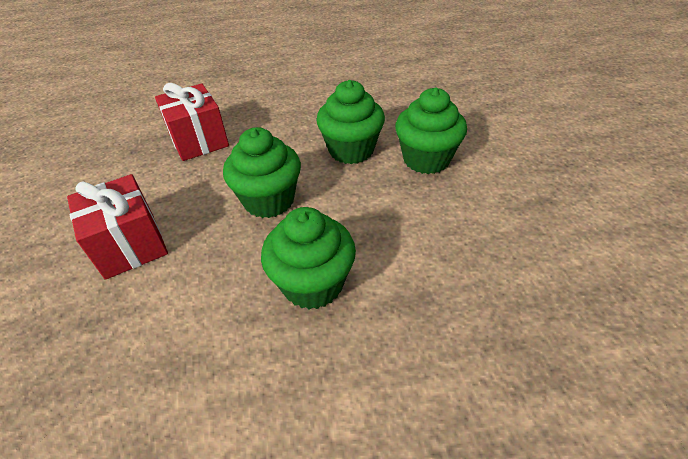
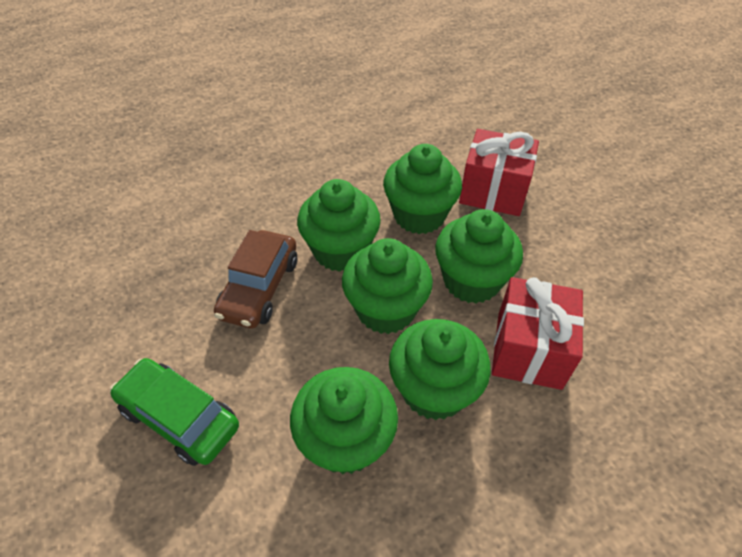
brown car: 0 -> 1
green car: 0 -> 1
green cupcake: 4 -> 6

